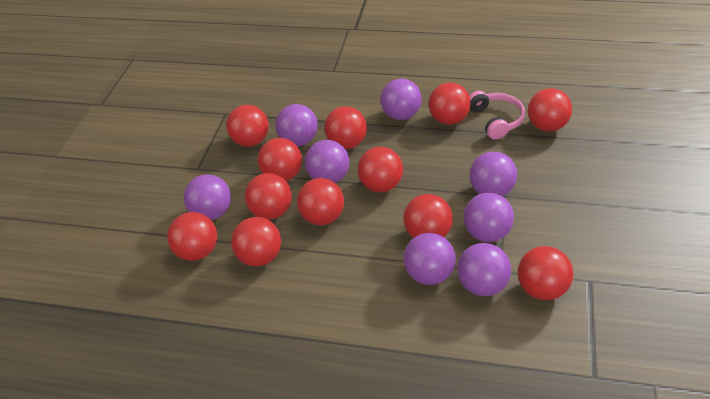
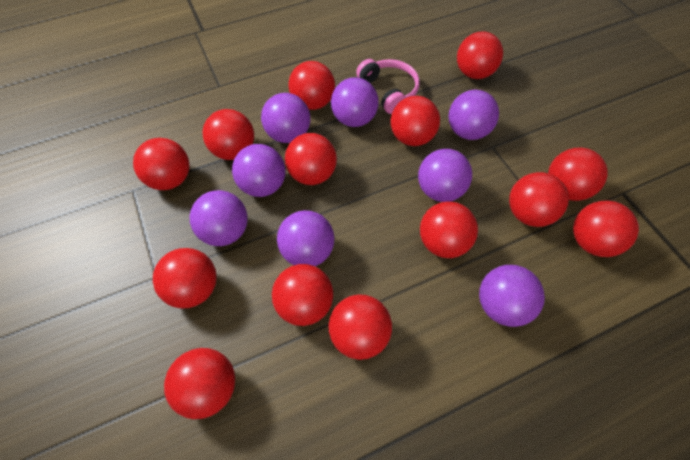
red ball: 12 -> 14

